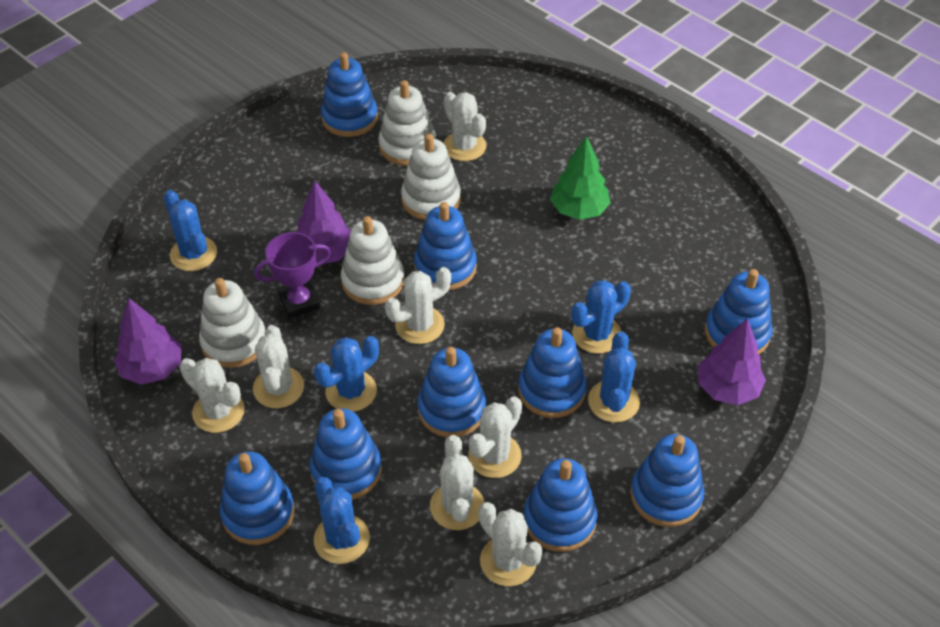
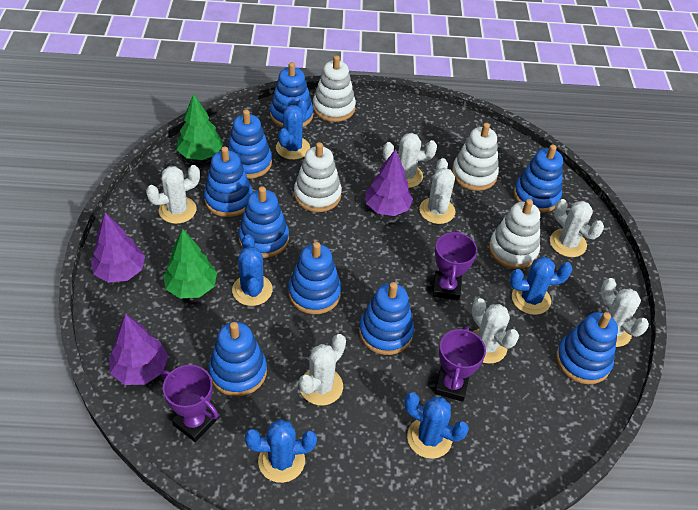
green tree: 1 -> 2
purple trophy: 1 -> 3

